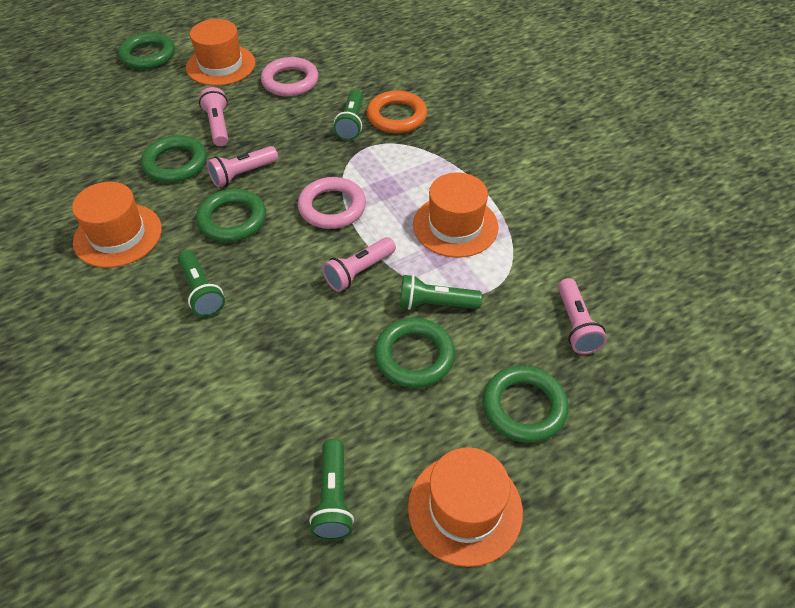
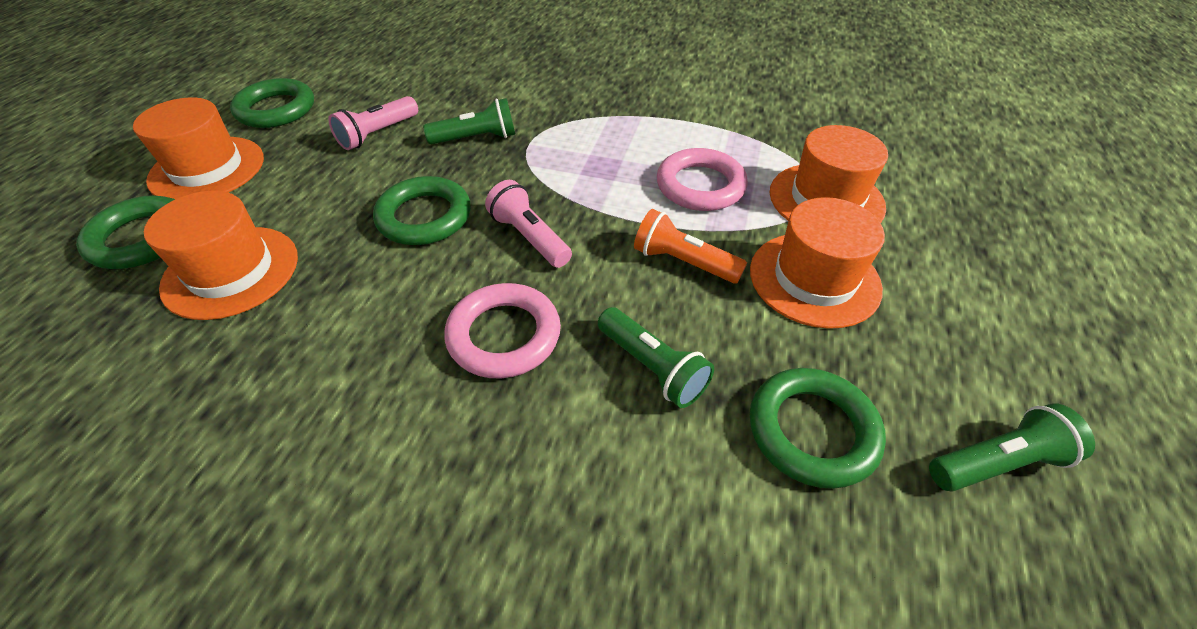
green flashlight: 4 -> 3
green ring: 5 -> 4
orange flashlight: 0 -> 1
orange ring: 1 -> 0
pink flashlight: 4 -> 2

